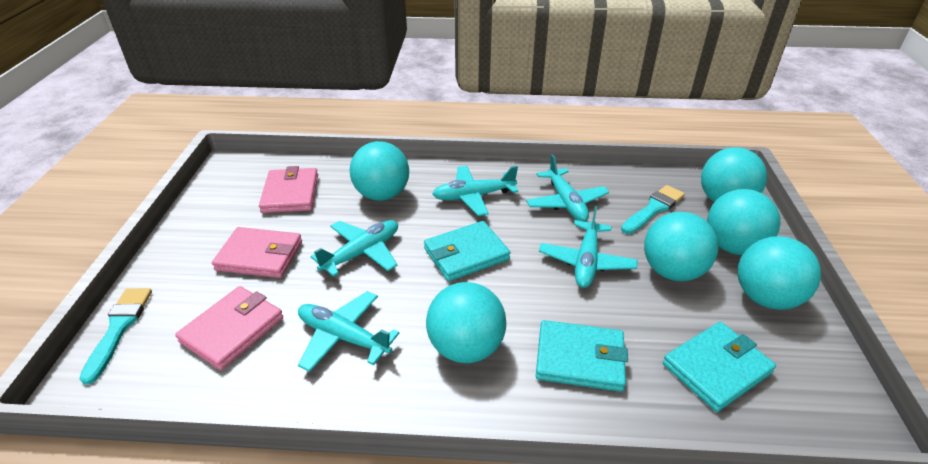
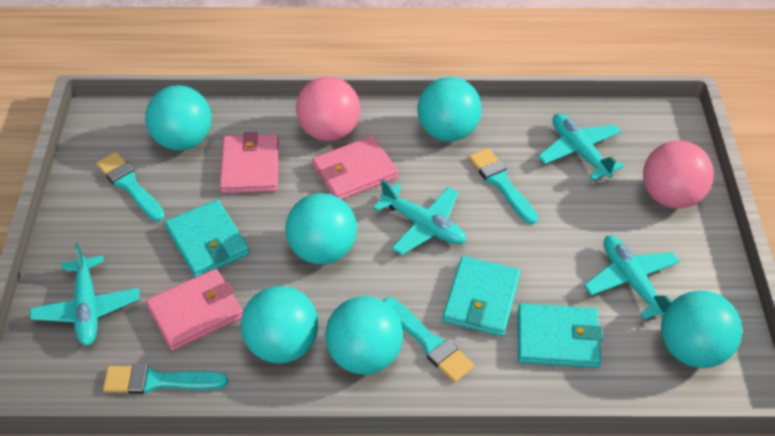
pink ball: 0 -> 2
turquoise brush: 2 -> 4
turquoise plane: 5 -> 4

